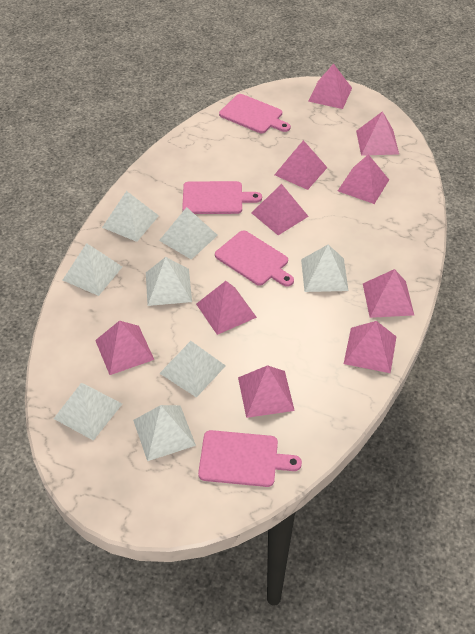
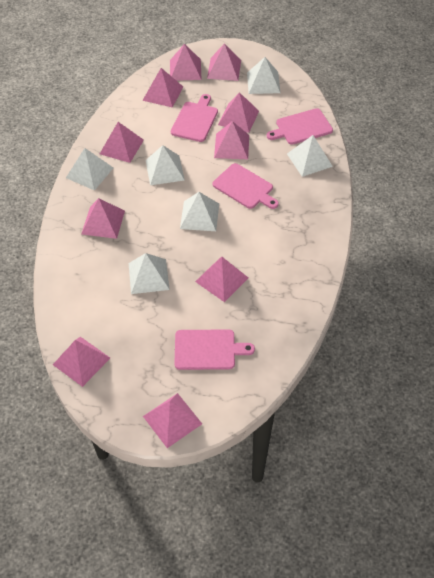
white pyramid: 8 -> 6

